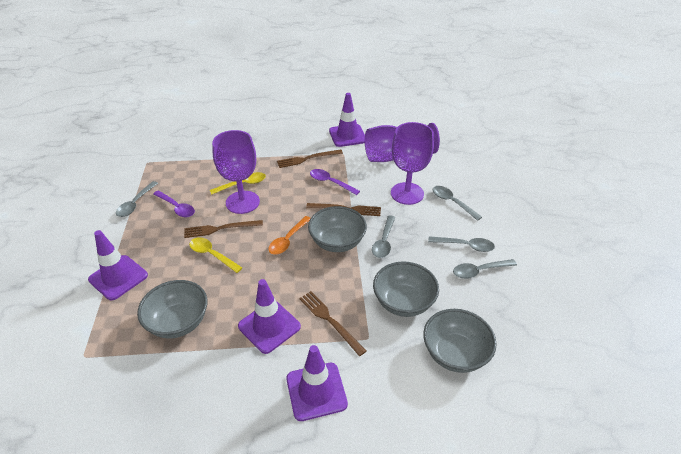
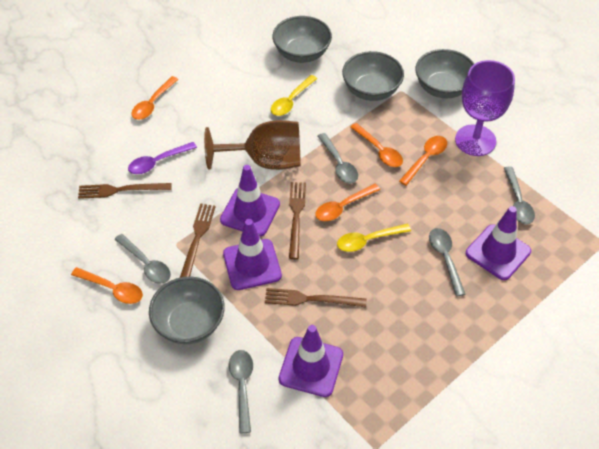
brown goblet: 0 -> 1
orange spoon: 1 -> 5
purple goblet: 3 -> 1
purple spoon: 2 -> 1

